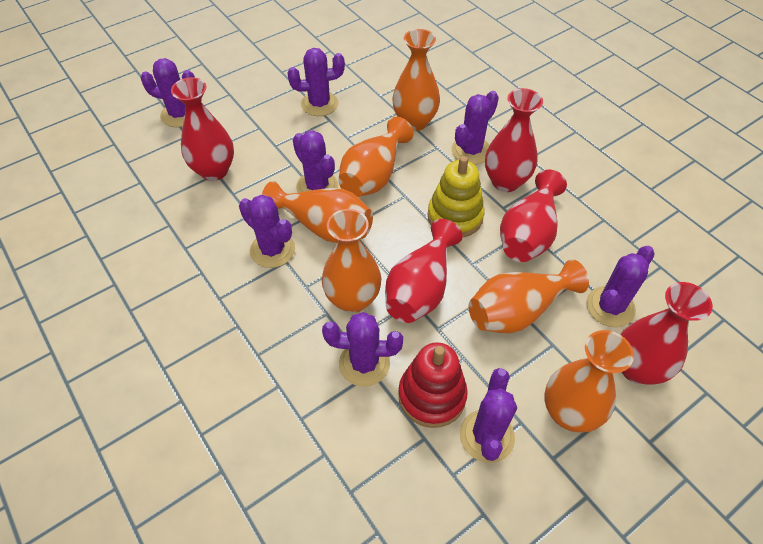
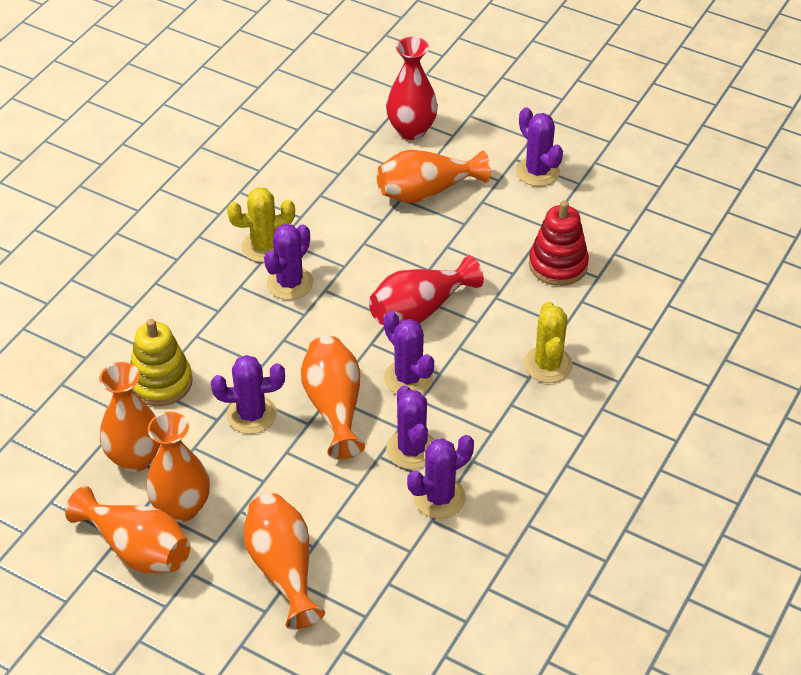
purple cactus: 8 -> 6
red vase: 5 -> 2
yellow cactus: 0 -> 2

